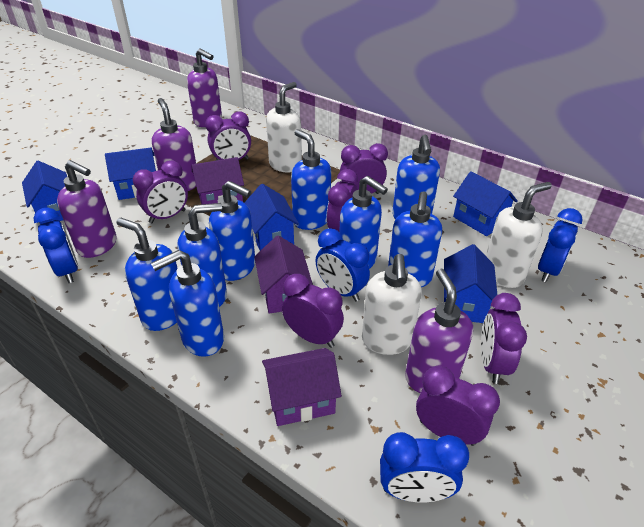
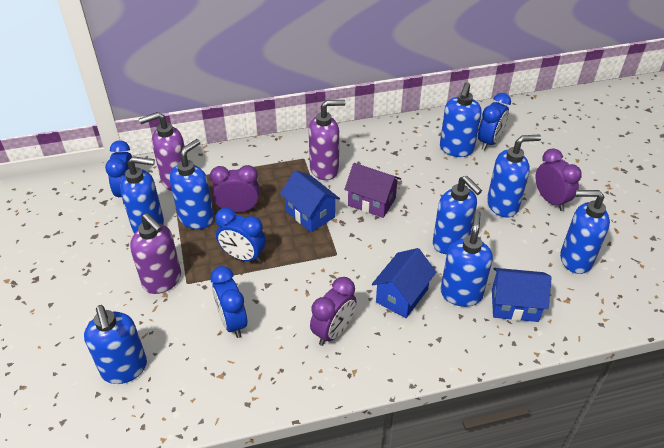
blue house: 5 -> 3
purple clock: 7 -> 3
purple house: 3 -> 1
purple soap dispenser: 4 -> 3
white soap dispenser: 3 -> 0

